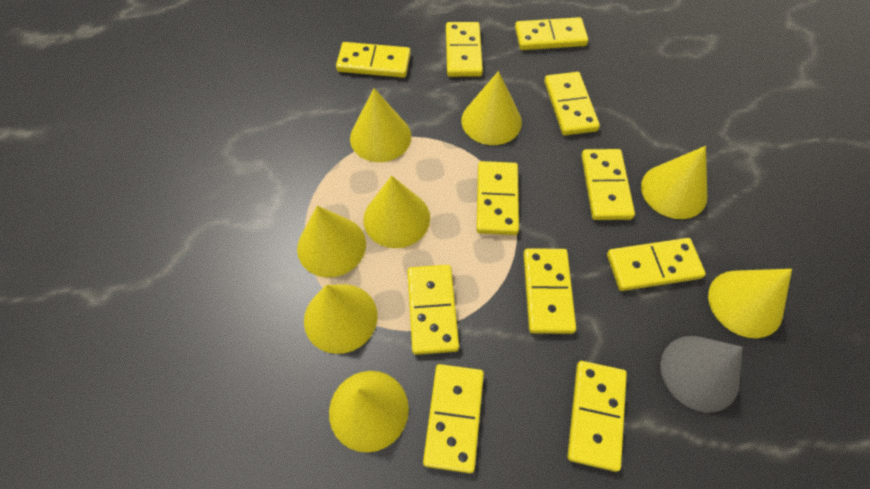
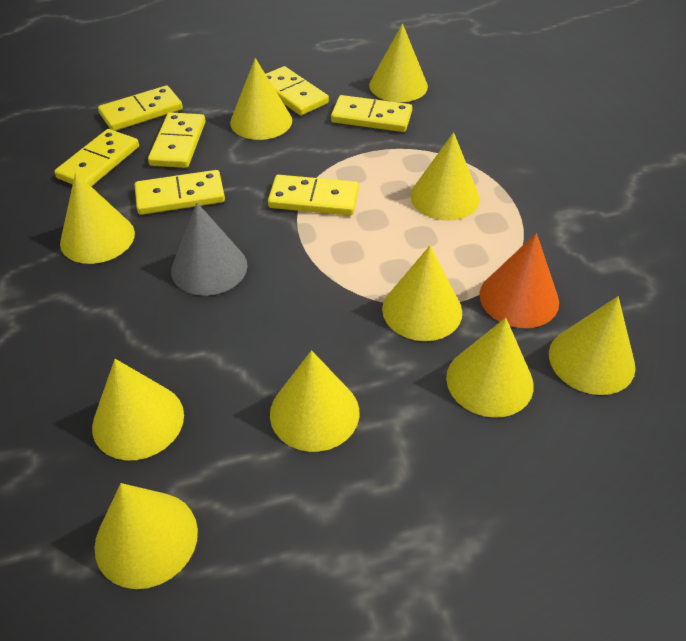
orange cone: 0 -> 1
yellow cone: 8 -> 10
yellow domino: 11 -> 7

